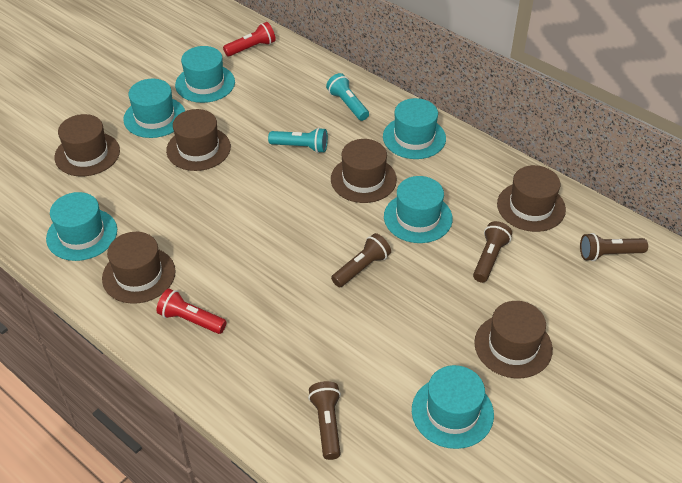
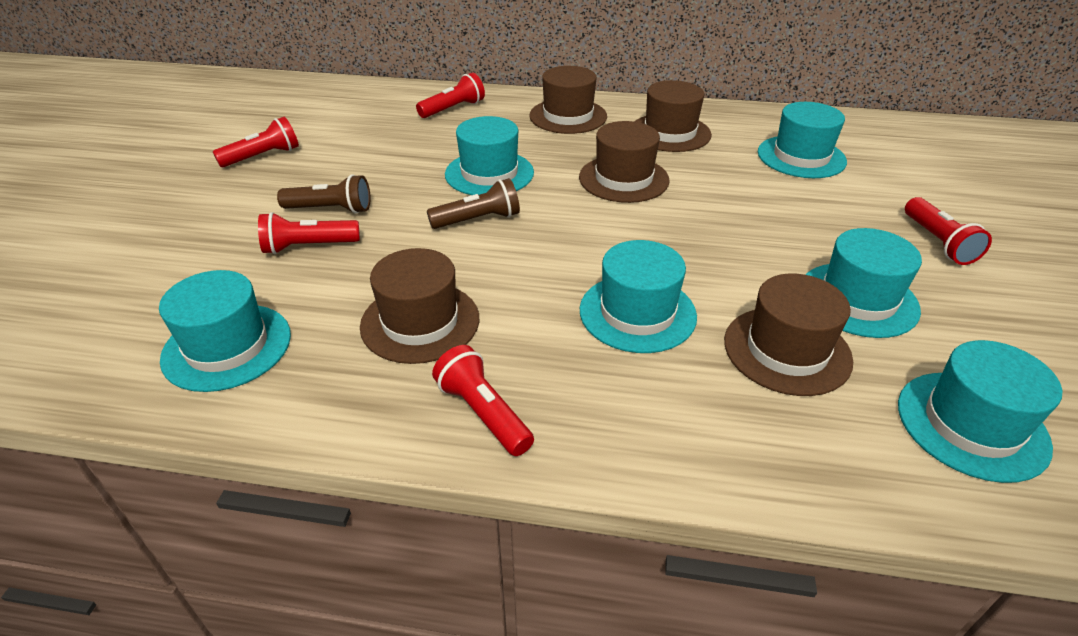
brown flashlight: 4 -> 2
brown hat: 6 -> 5
red flashlight: 2 -> 5
turquoise flashlight: 2 -> 0

